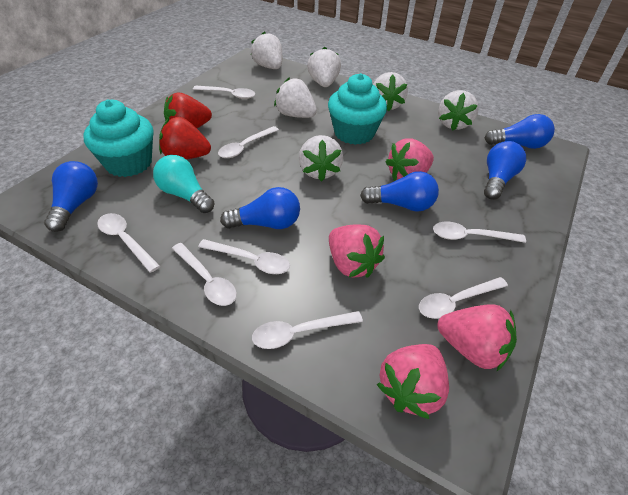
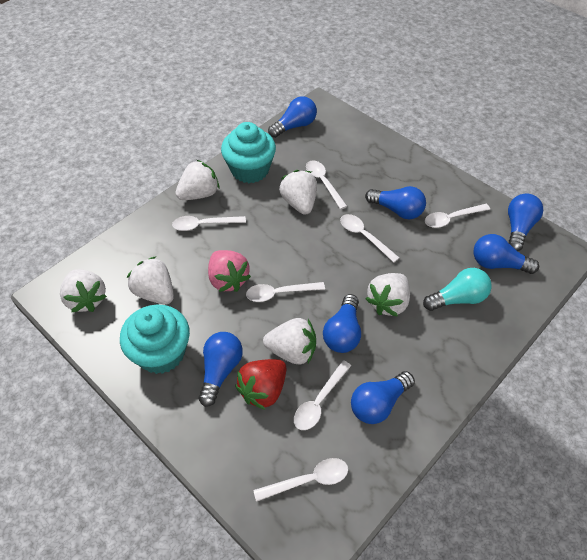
blue light bulb: 5 -> 7
pink strawberry: 4 -> 1
red strawberry: 2 -> 1
white spoon: 8 -> 7

